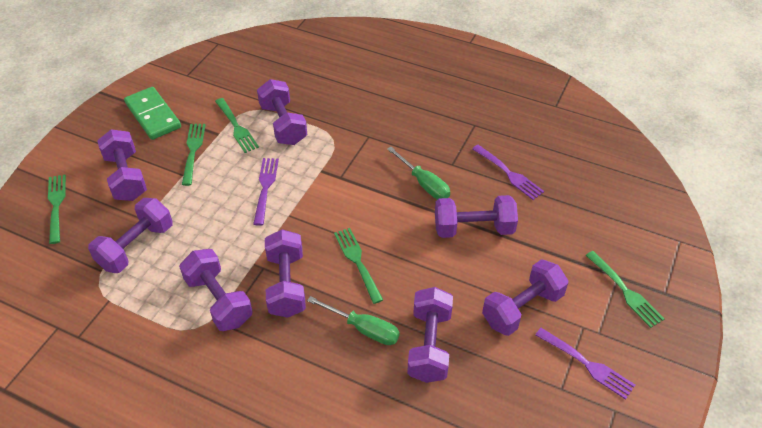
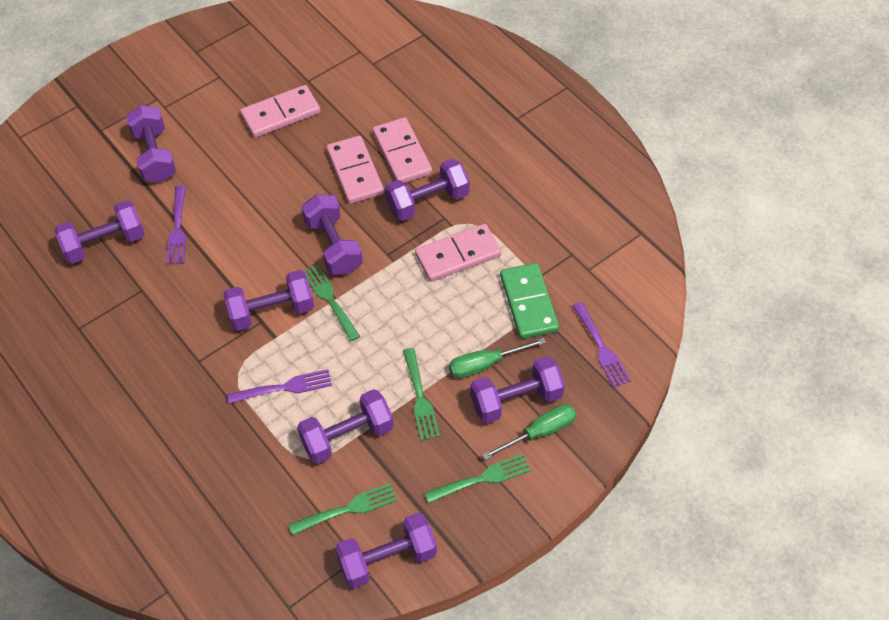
green fork: 5 -> 4
pink domino: 0 -> 4

